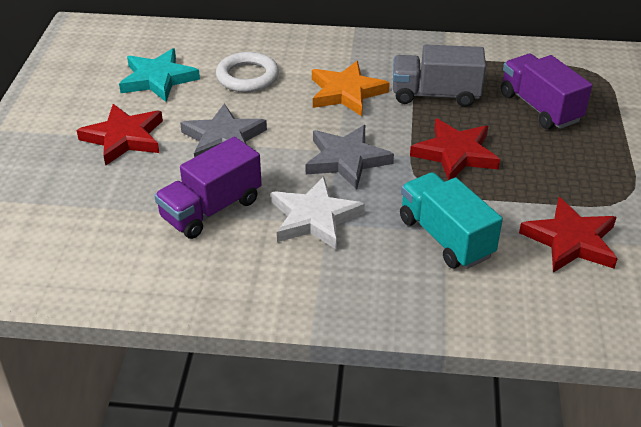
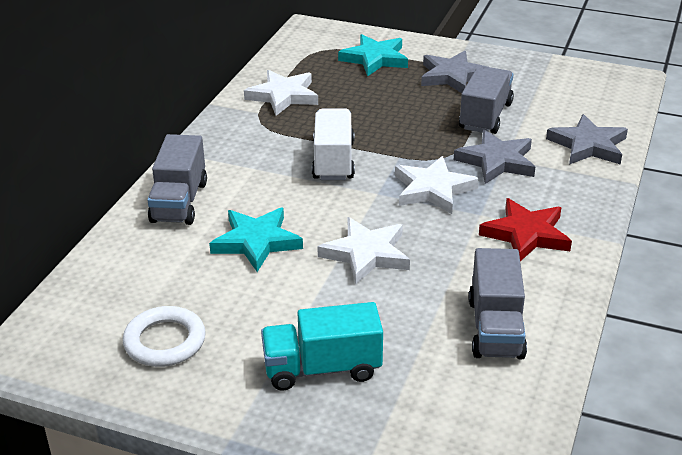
grey star: 2 -> 3
grey truck: 1 -> 3
orange star: 1 -> 0
purple truck: 2 -> 0
red star: 3 -> 1
turquoise star: 1 -> 2
white star: 1 -> 3
white truck: 0 -> 1

